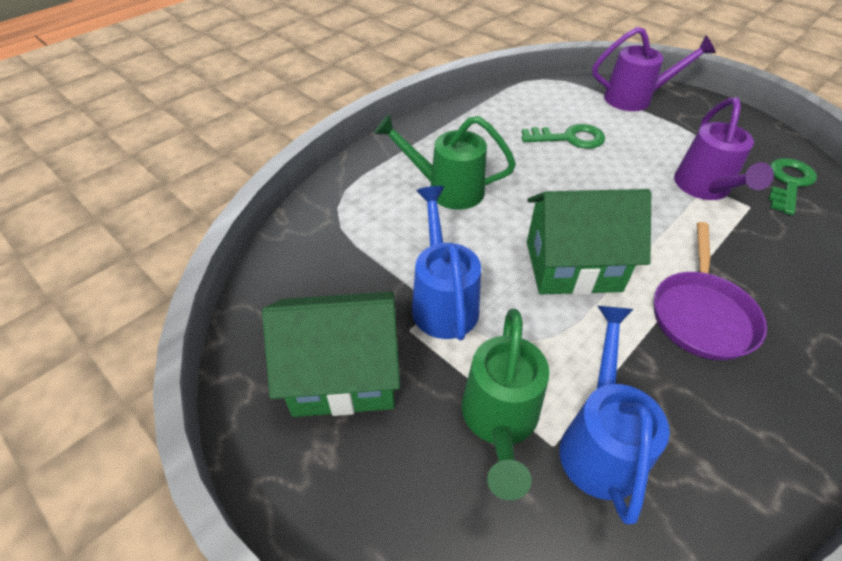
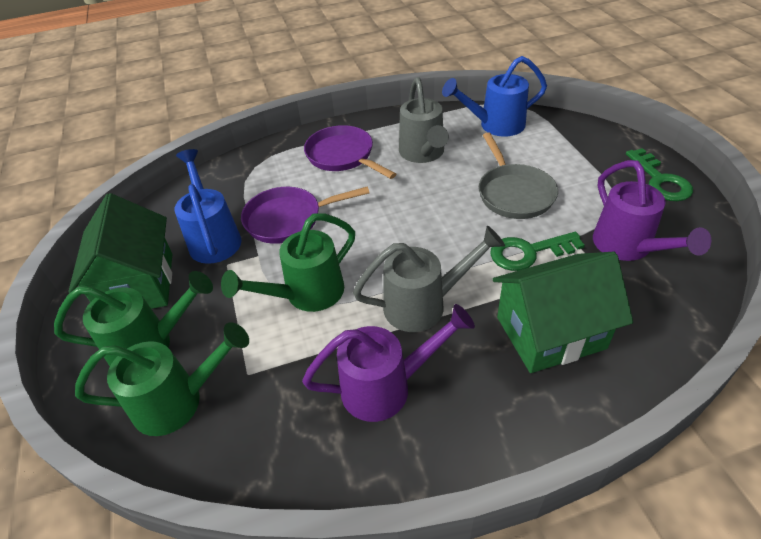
green watering can: 2 -> 3
grey pan: 0 -> 1
grey watering can: 0 -> 2
purple pan: 1 -> 2

